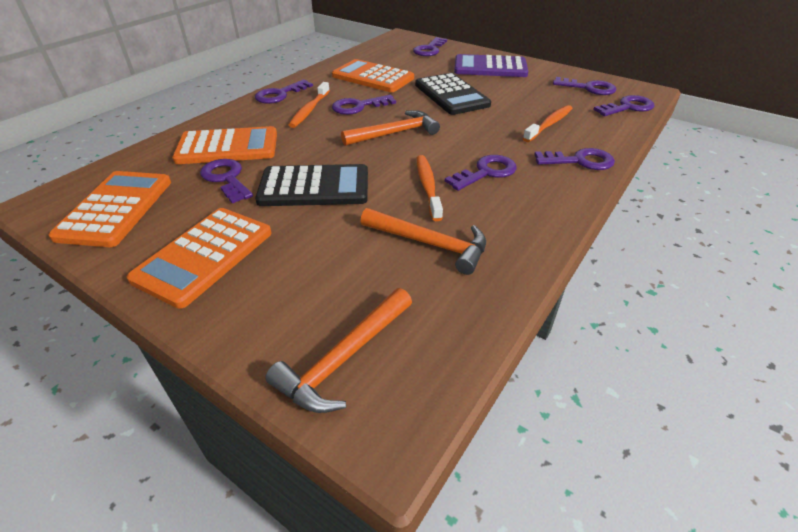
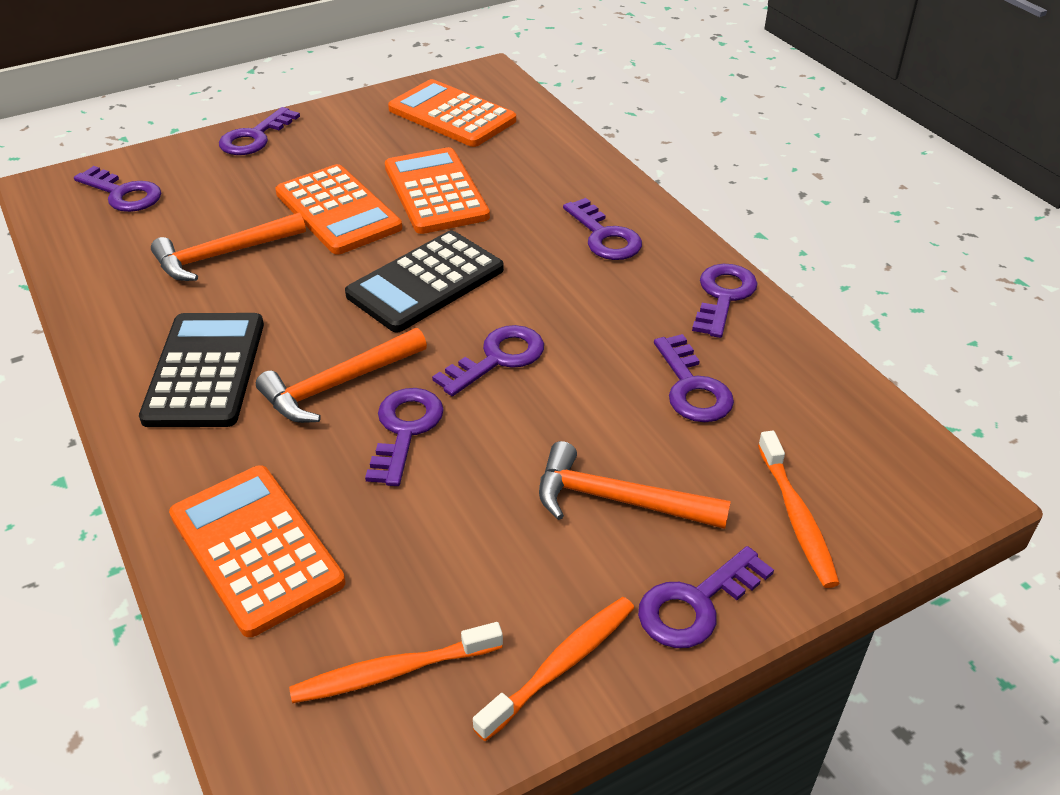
purple calculator: 1 -> 0

